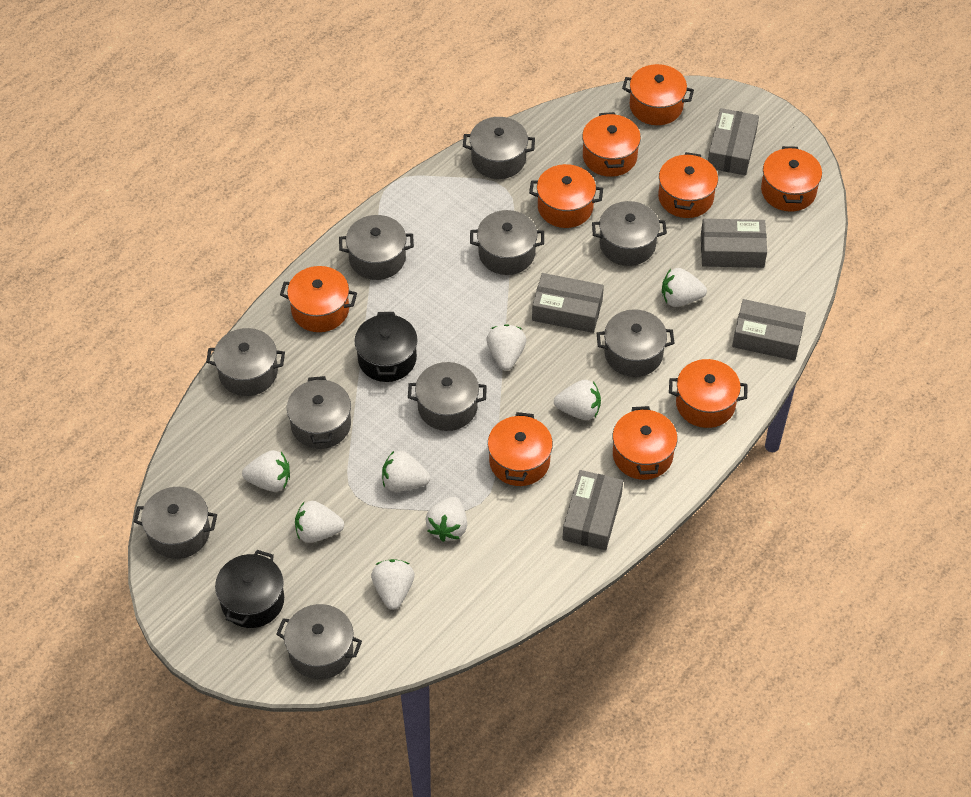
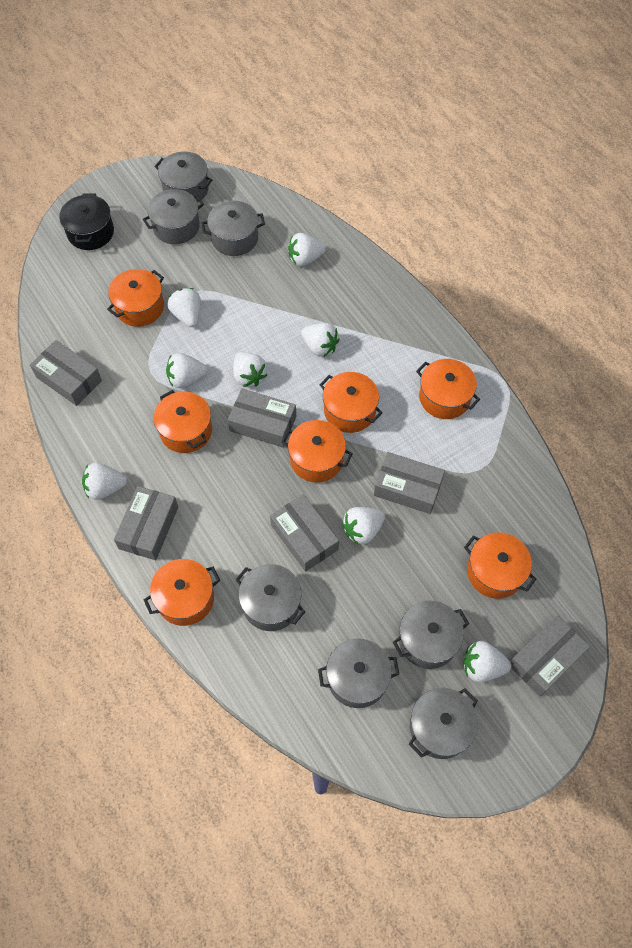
black pot: 2 -> 1
grey box: 5 -> 6
grey pot: 10 -> 7
orange pot: 9 -> 7

